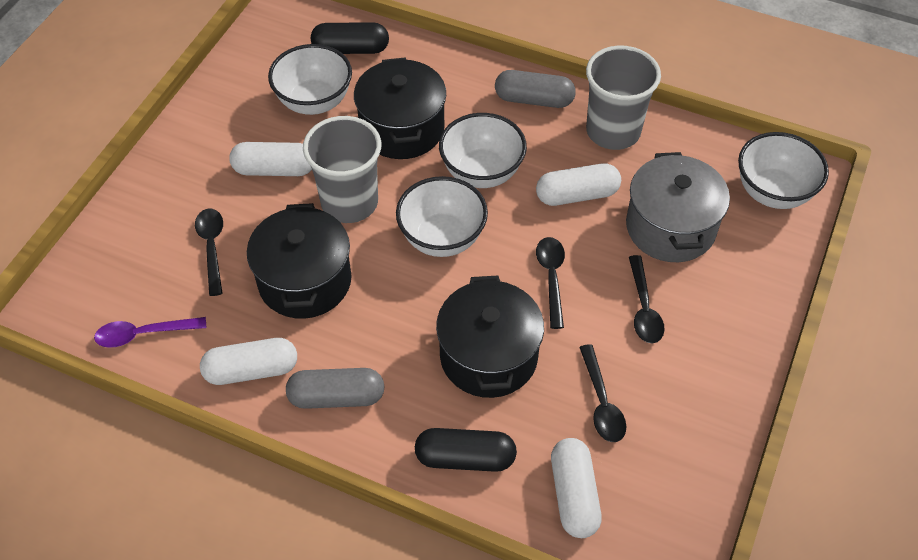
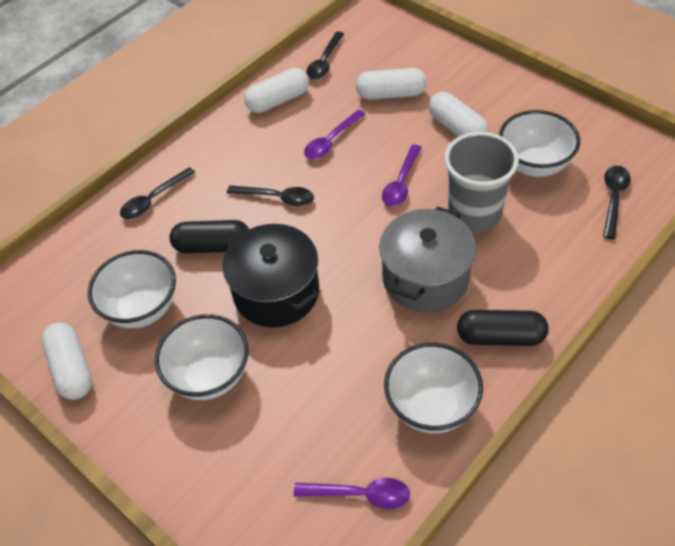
black pot: 3 -> 1
grey capsule: 2 -> 0
grey cup: 2 -> 1
purple spoon: 1 -> 3

